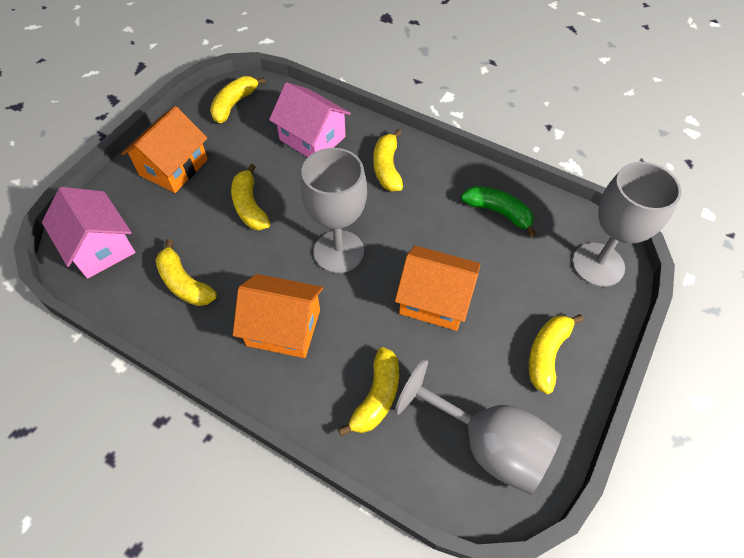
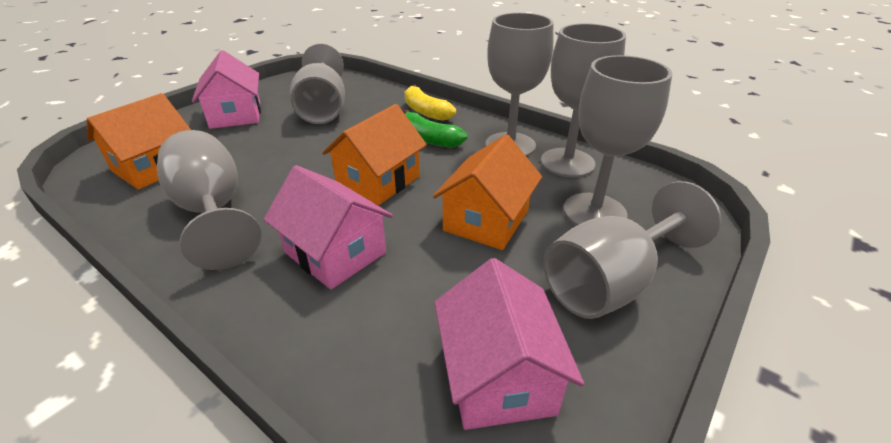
grey goblet: 3 -> 6
pink house: 2 -> 3
yellow banana: 6 -> 1

